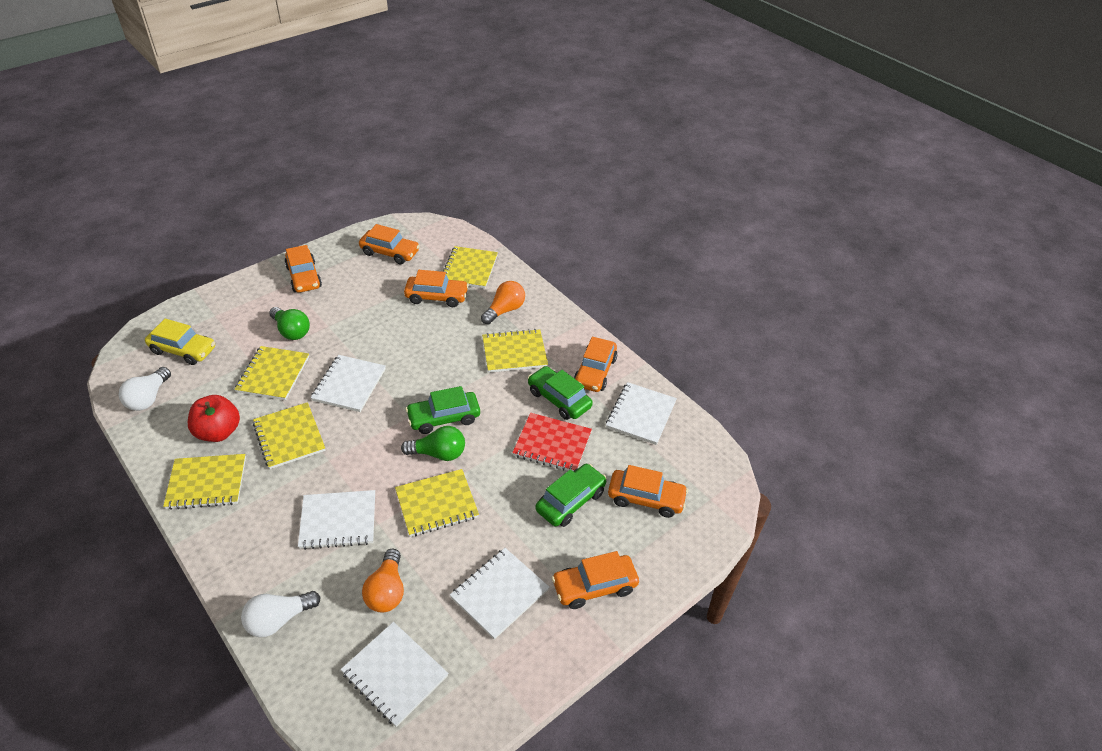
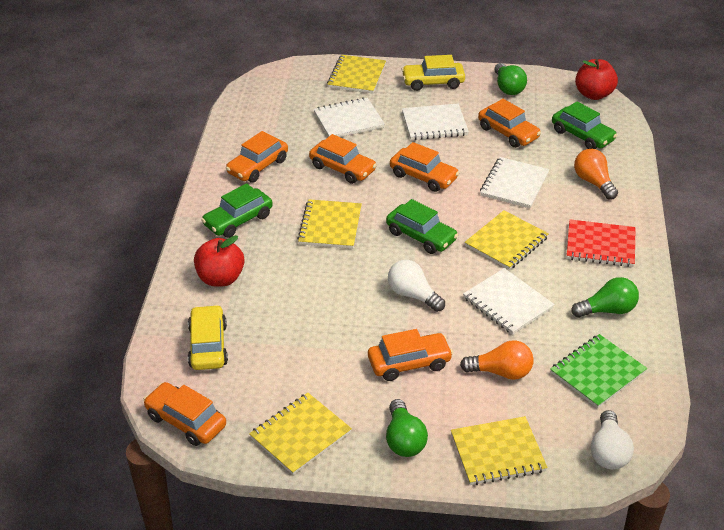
green light bulb: 2 -> 3
green notebook: 0 -> 1
red apple: 1 -> 2
white notebook: 5 -> 4
yellow car: 1 -> 2
yellow notebook: 6 -> 5

